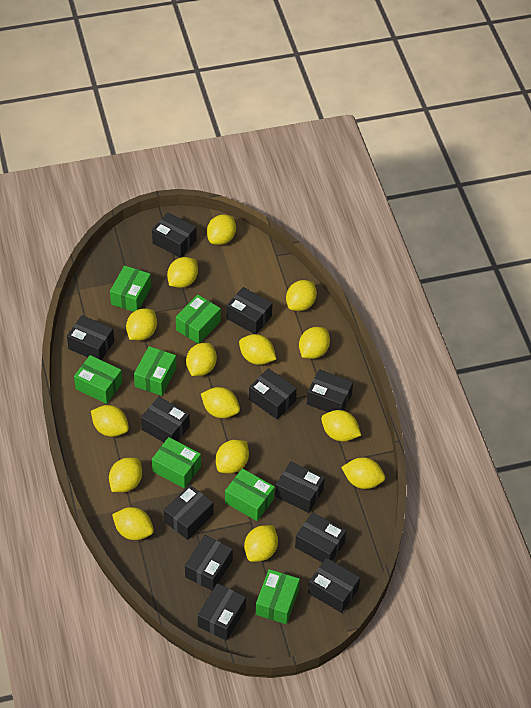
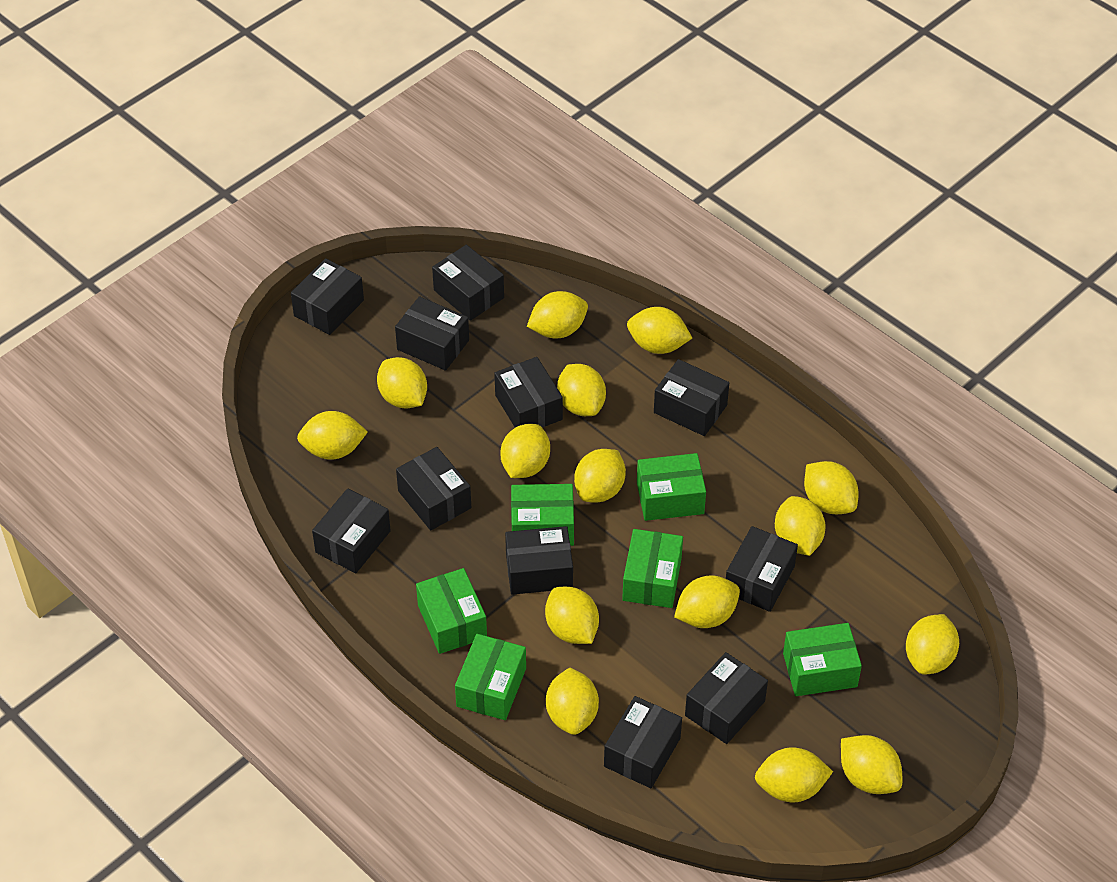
black box: 12 -> 11
green box: 7 -> 6

